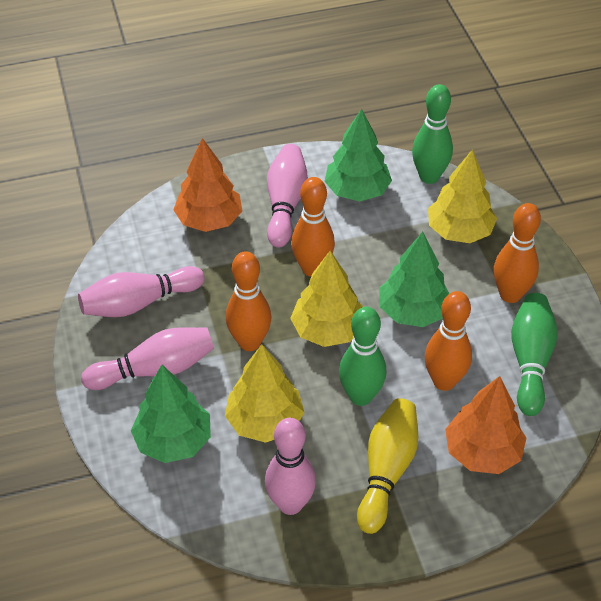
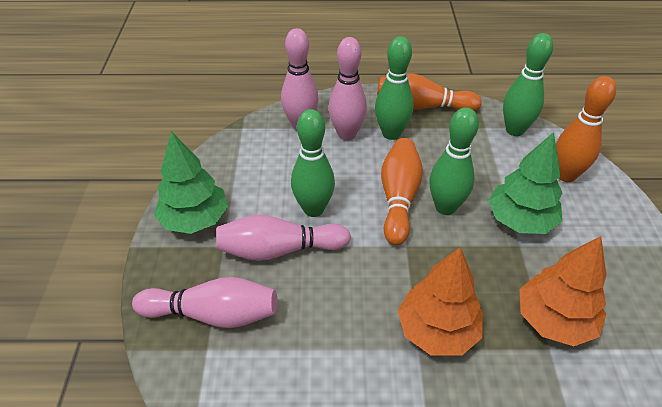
green bowling pin: 3 -> 4
green tree: 3 -> 2
orange bowling pin: 4 -> 3
yellow bowling pin: 1 -> 0
yellow tree: 3 -> 0

